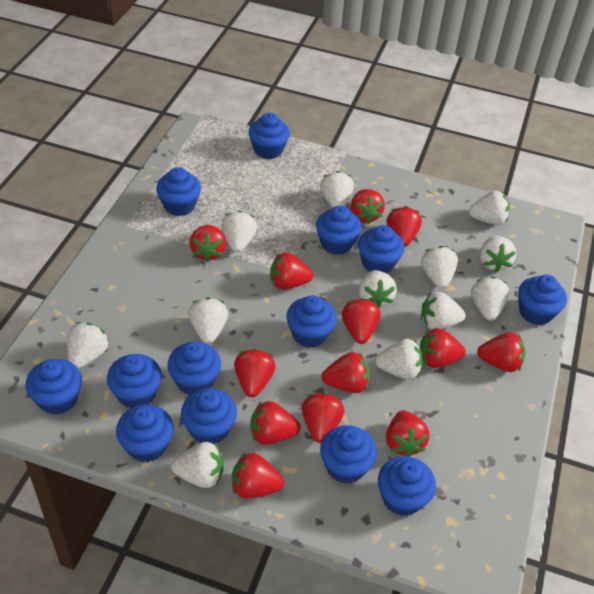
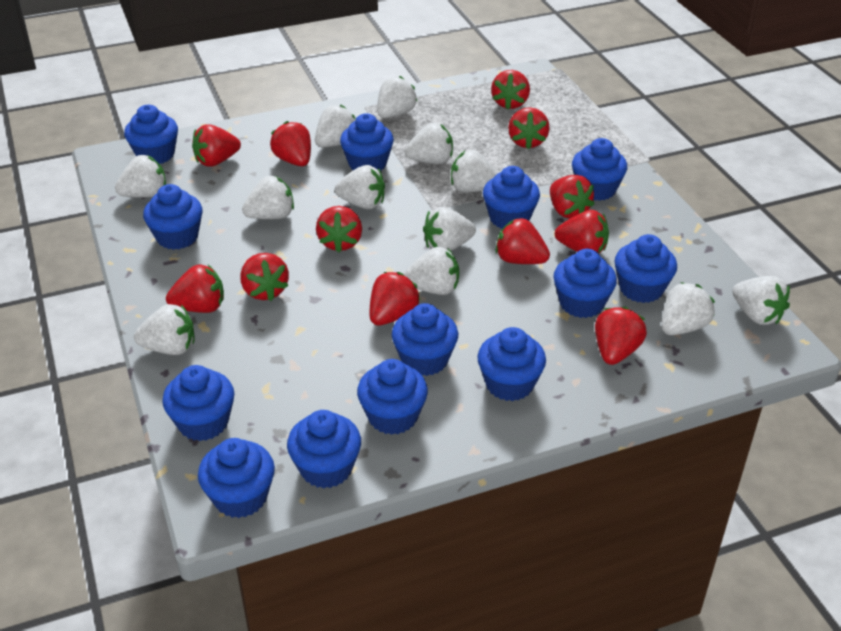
red strawberry: 13 -> 12

